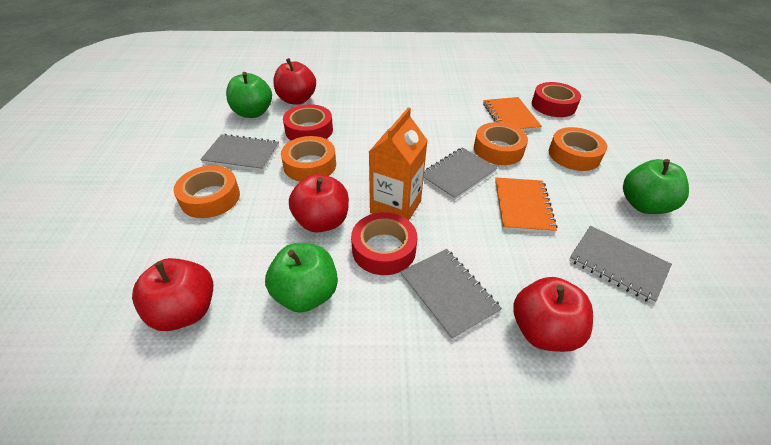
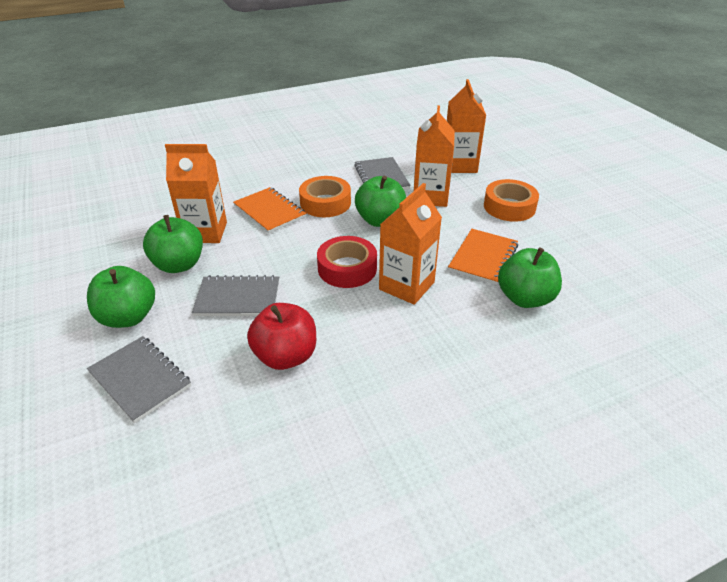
green apple: 3 -> 4
grey notebook: 4 -> 3
orange carton: 1 -> 4
orange tape: 4 -> 2
red apple: 4 -> 1
red tape: 3 -> 1

